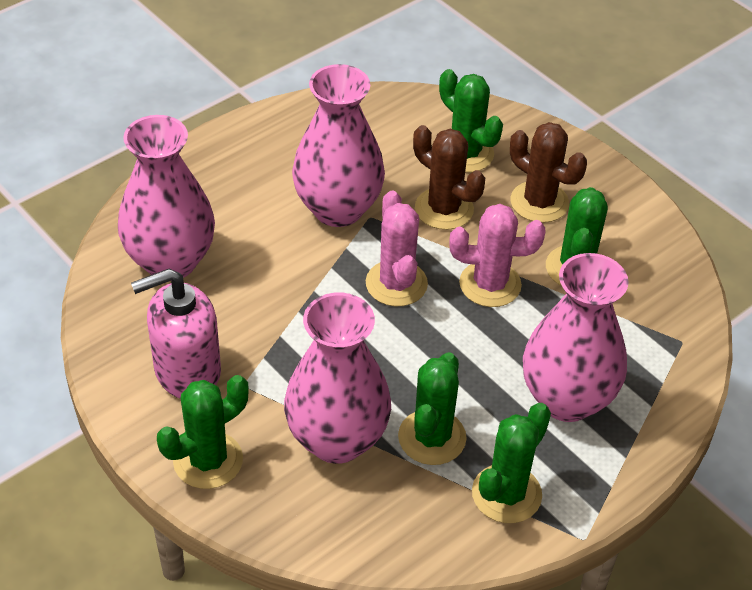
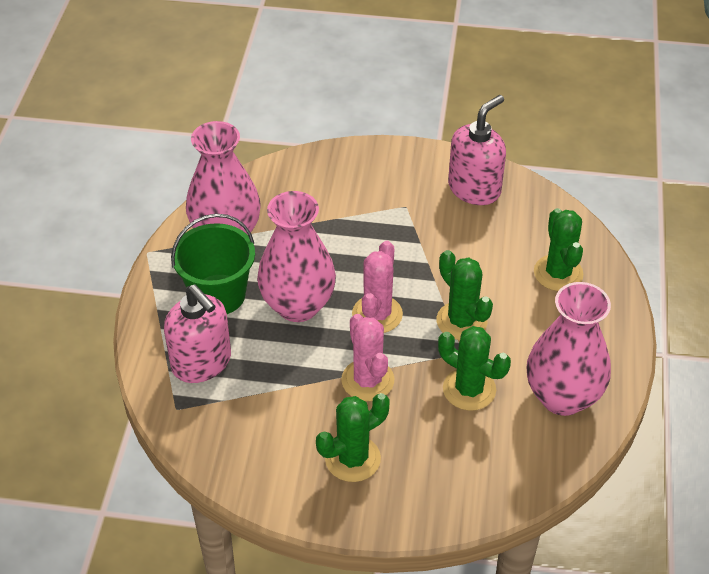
brown cactus: 2 -> 0
green bucket: 0 -> 1
green cactus: 5 -> 4
pink soap dispenser: 1 -> 2
pink vase: 4 -> 3

